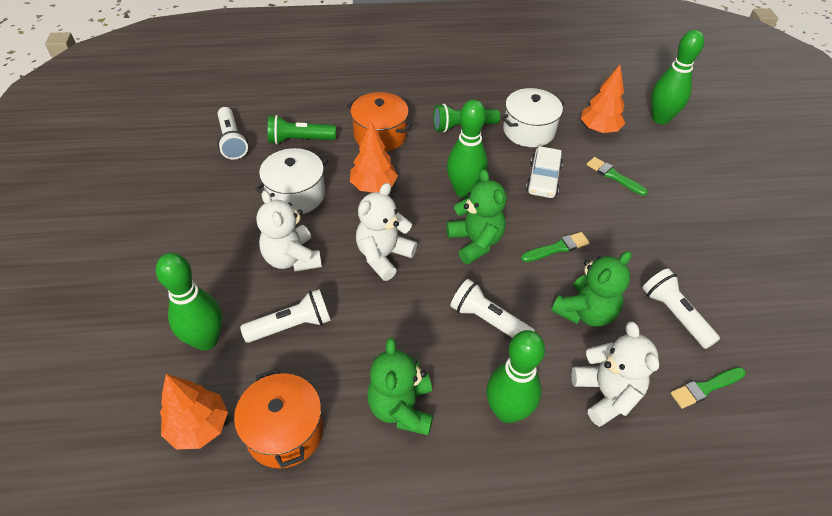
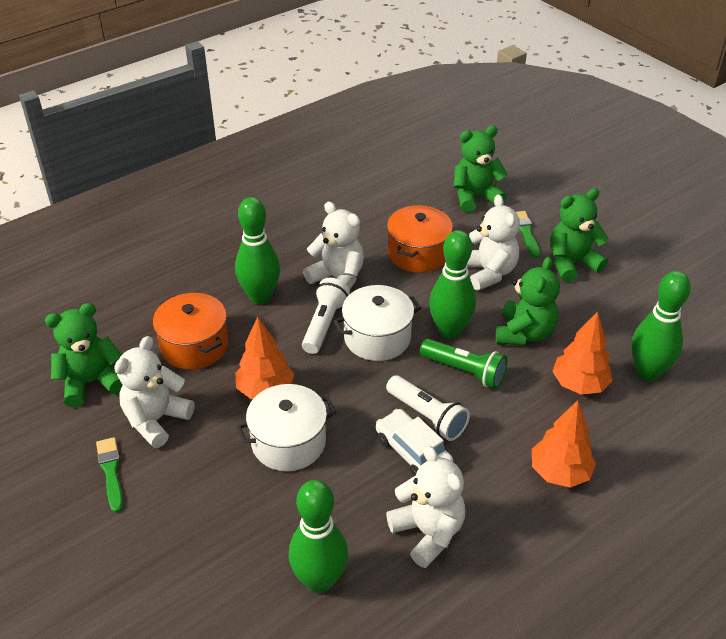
green brush: 3 -> 2
green flashlight: 2 -> 1
green teddy bear: 3 -> 4
white flashlight: 4 -> 2
white teddy bear: 3 -> 4

